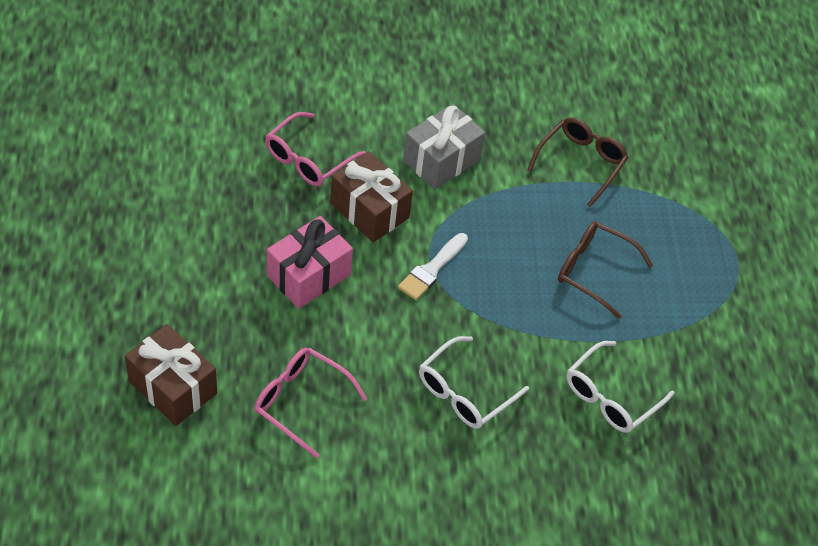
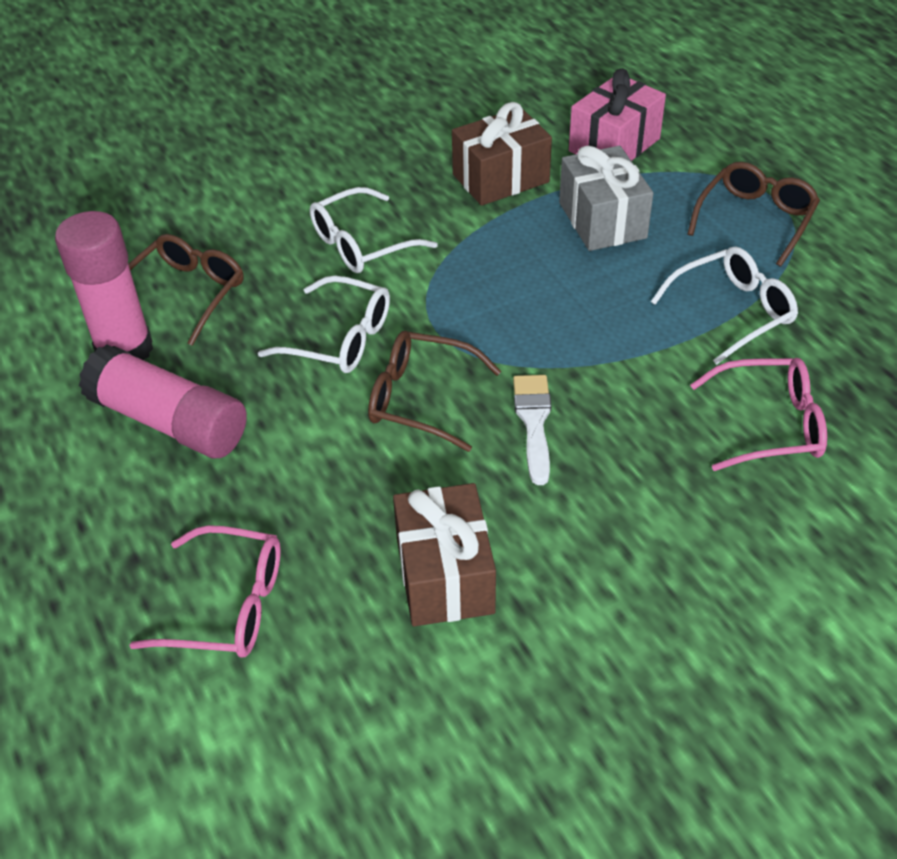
brown glasses: 2 -> 3
pink glue stick: 0 -> 2
white glasses: 2 -> 3

